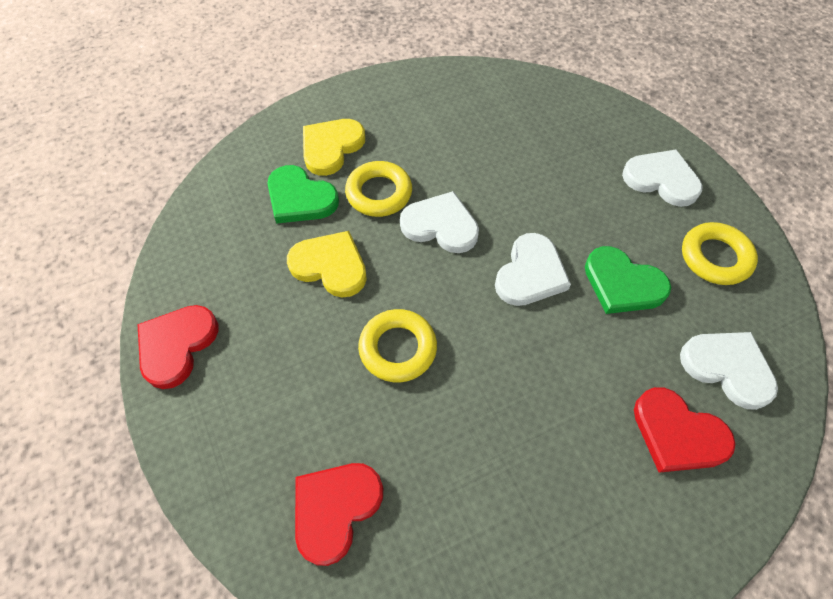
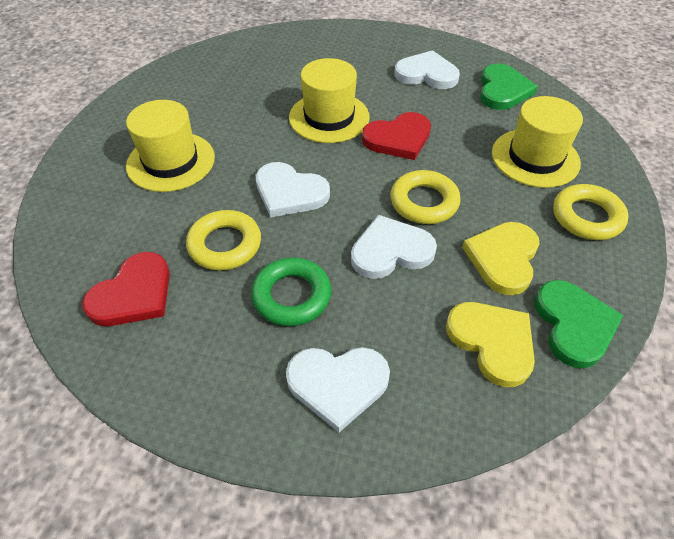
green ring: 0 -> 1
red heart: 3 -> 2
yellow hat: 0 -> 3

